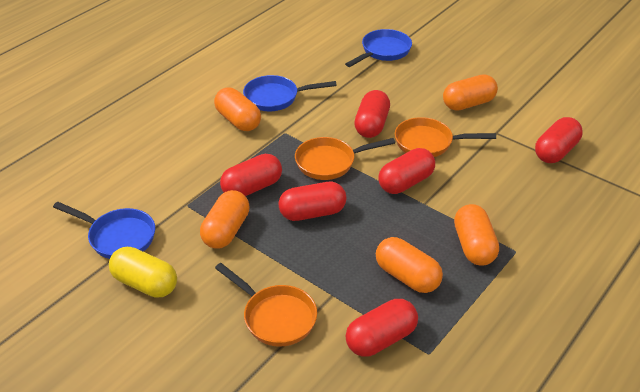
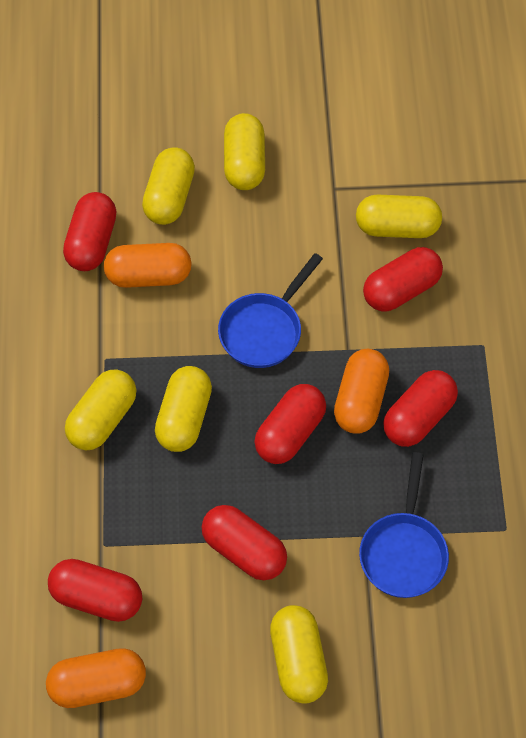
blue pan: 3 -> 2
orange capsule: 5 -> 3
orange pan: 3 -> 0
yellow capsule: 1 -> 6

